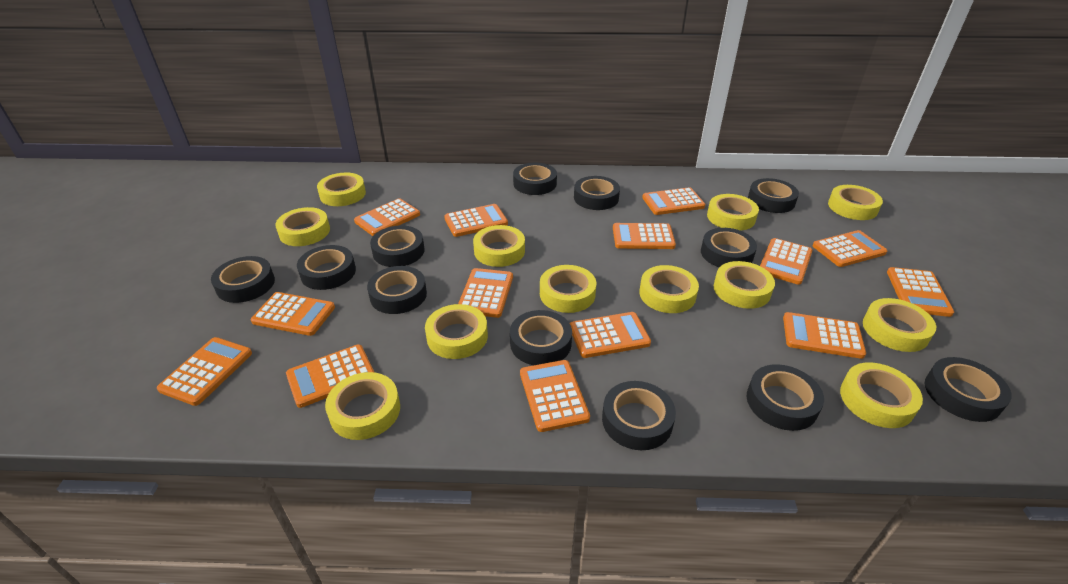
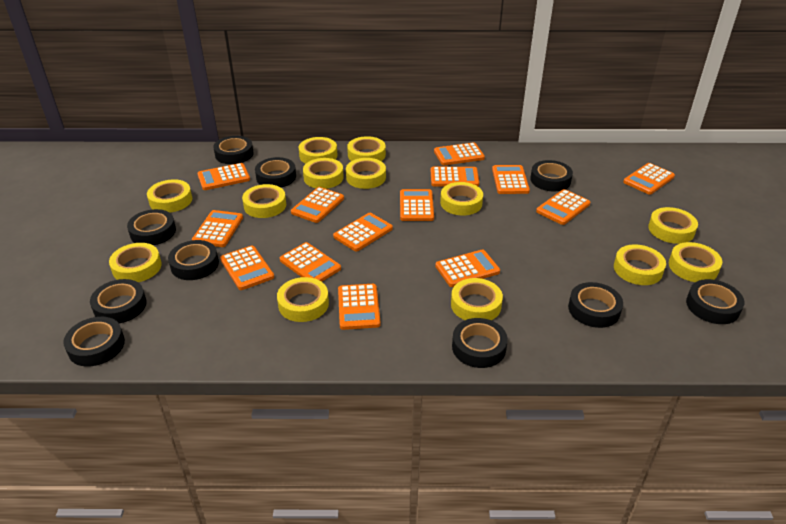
black tape: 12 -> 10
yellow tape: 12 -> 13

